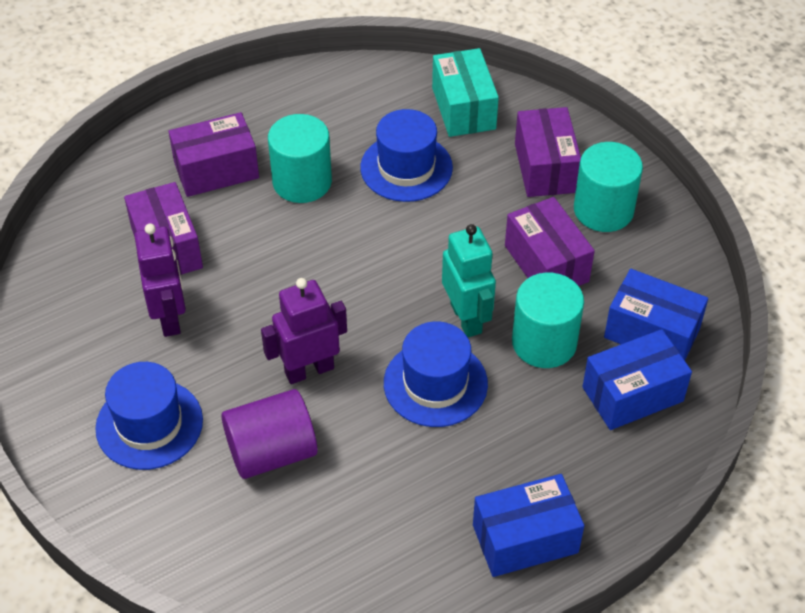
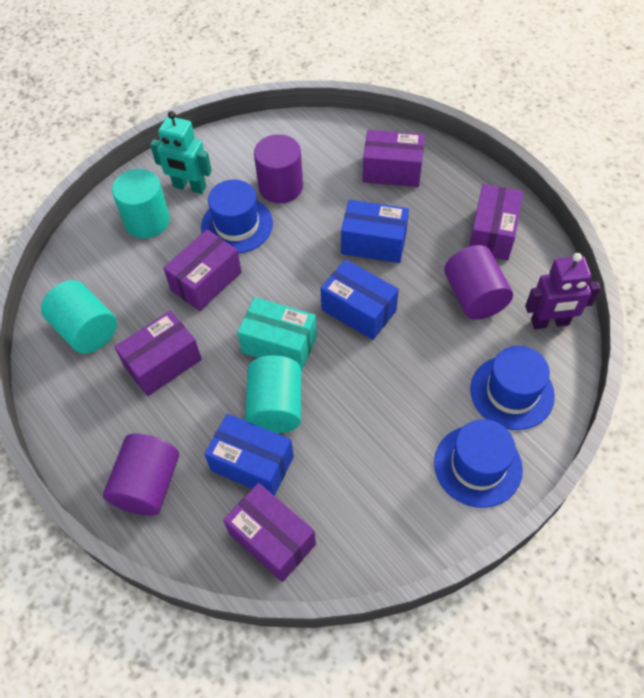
purple box: 4 -> 5
purple cylinder: 1 -> 3
purple robot: 2 -> 1

